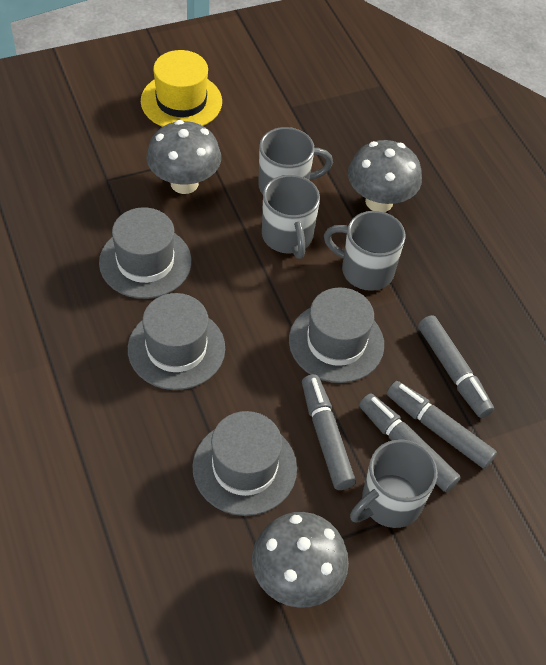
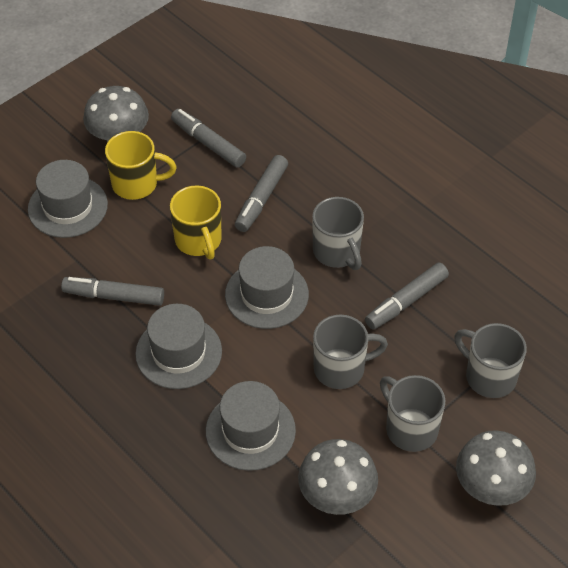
yellow hat: 1 -> 0
yellow mug: 0 -> 2

